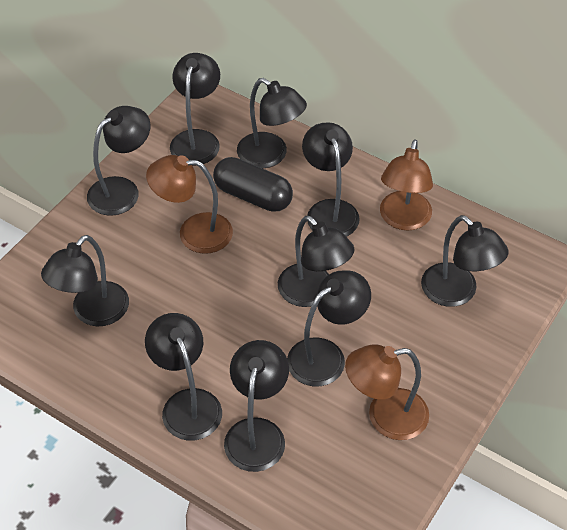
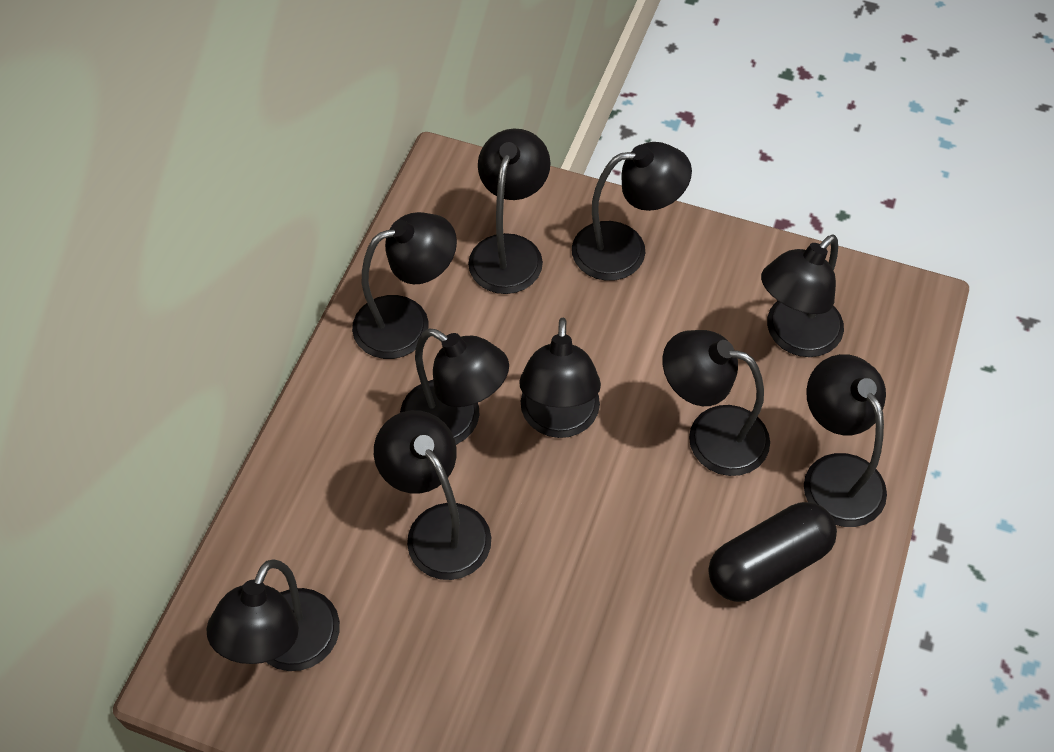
brown lamp: 3 -> 0

